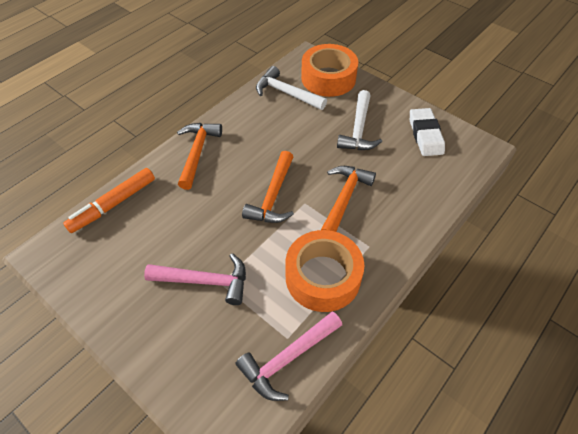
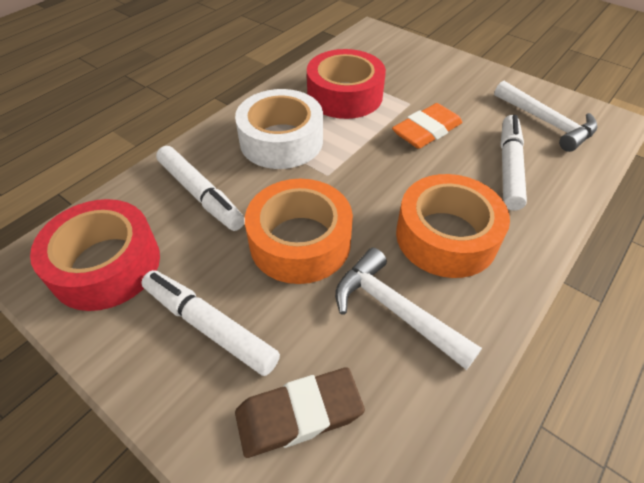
brown eraser: 0 -> 1
orange eraser: 0 -> 1
orange hammer: 3 -> 0
orange marker: 1 -> 0
pink hammer: 2 -> 0
red tape: 0 -> 2
white eraser: 1 -> 0
white marker: 0 -> 3
white tape: 0 -> 1

